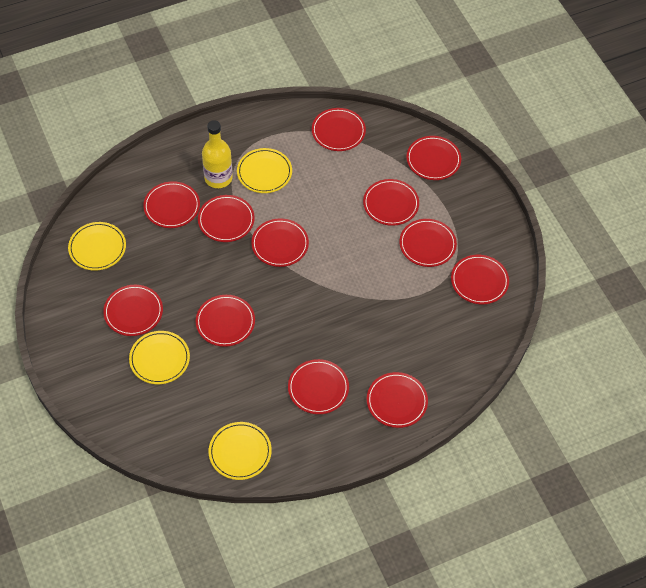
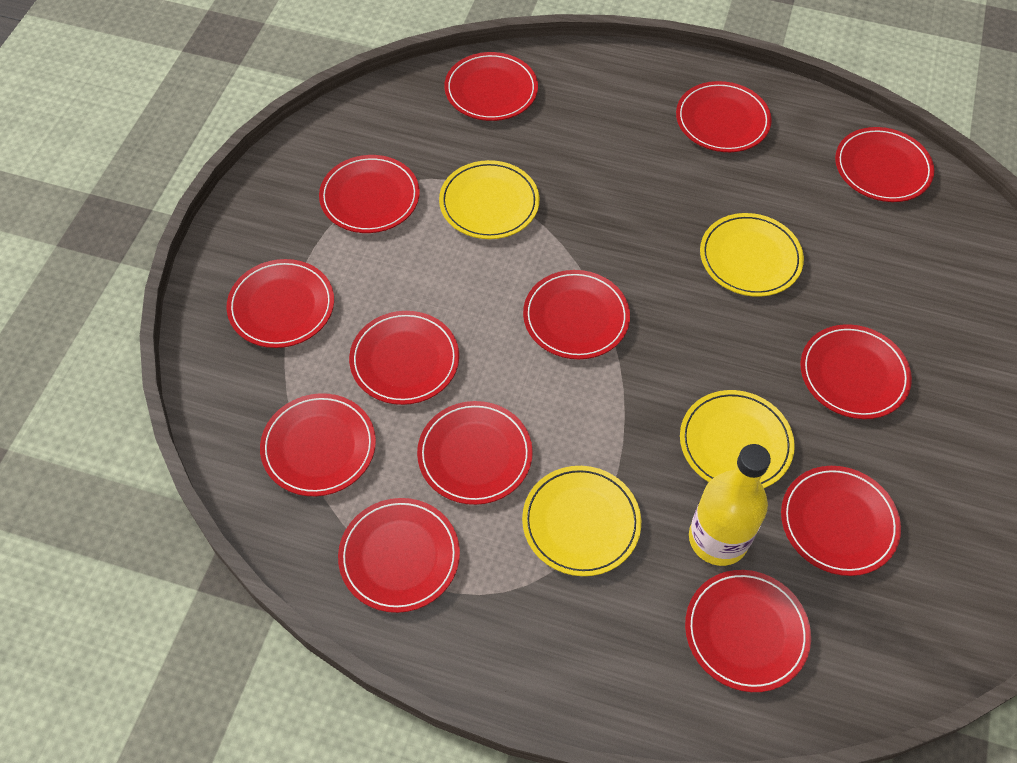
red plate: 12 -> 13

